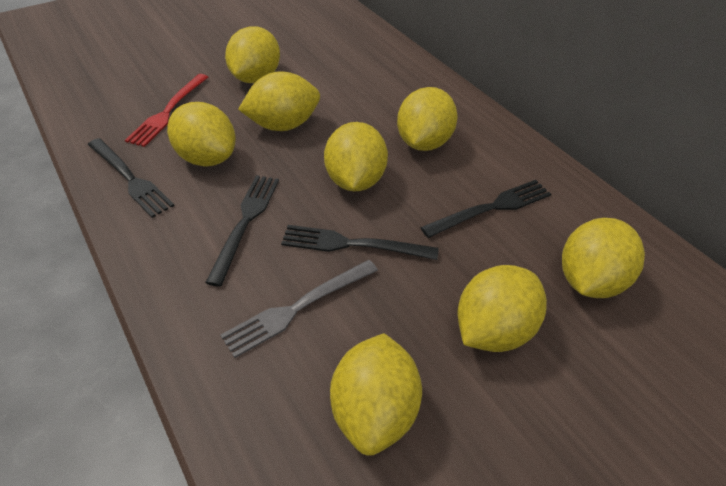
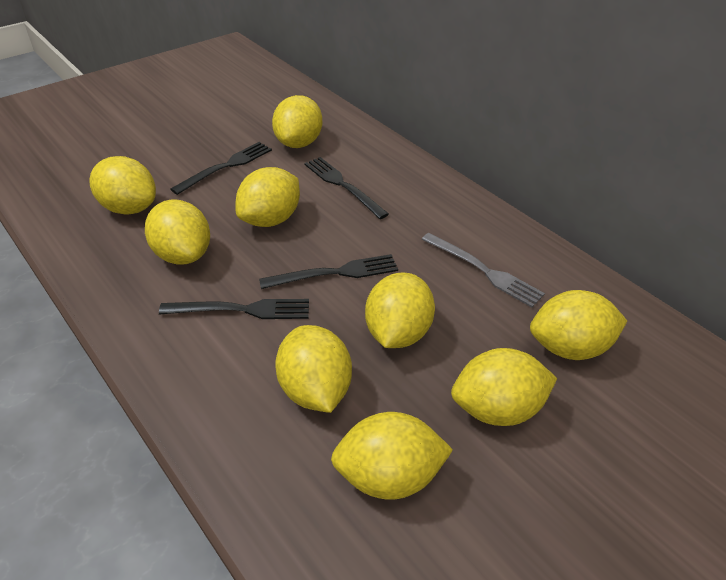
red fork: 1 -> 0
yellow lemon: 8 -> 9

